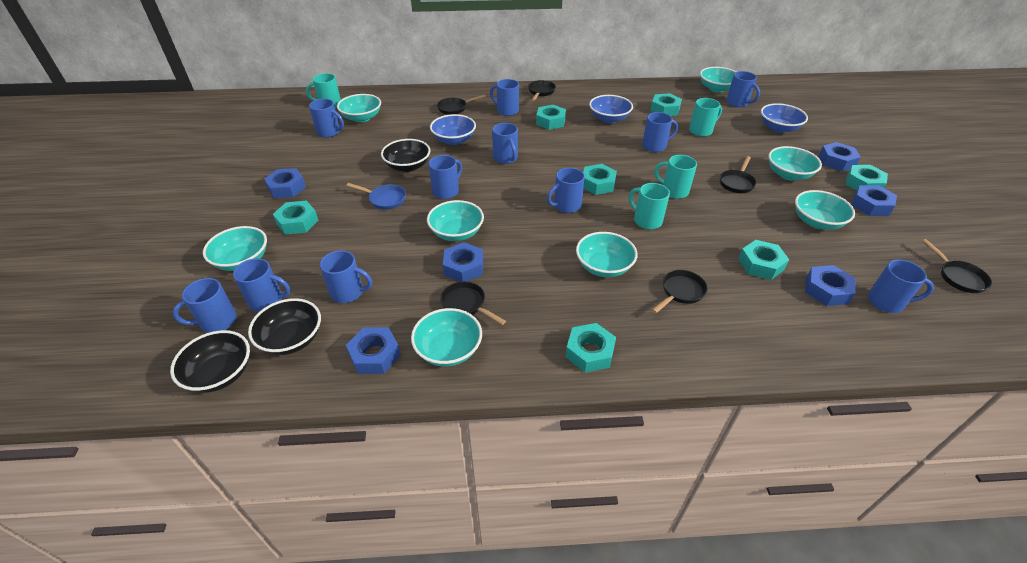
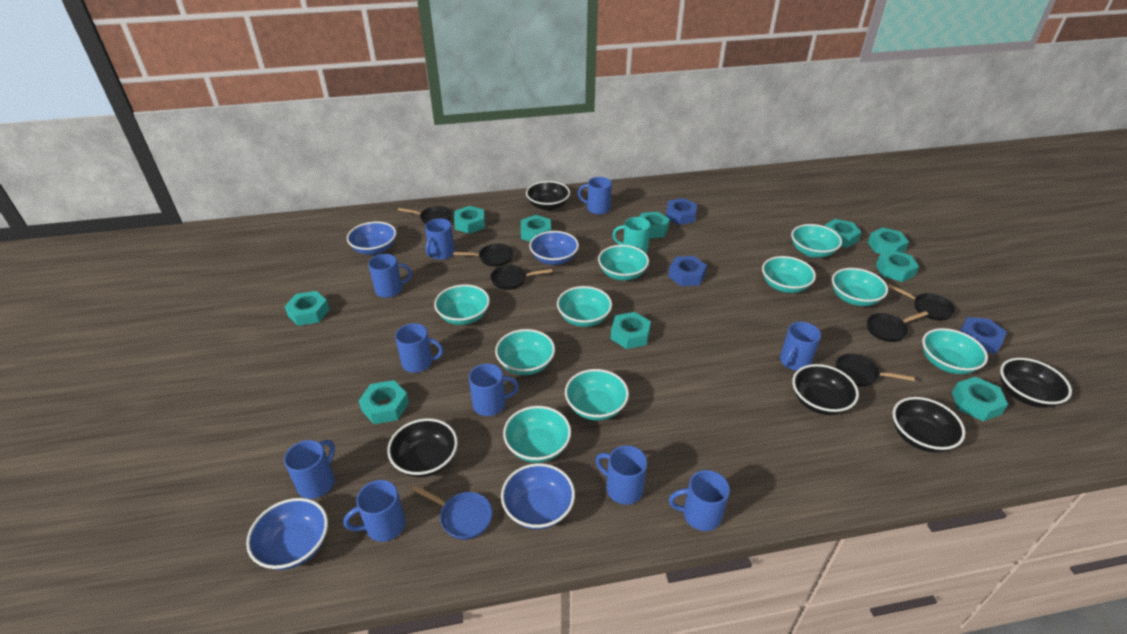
black bowl: 3 -> 5
blue bowl: 3 -> 4
blue mug: 11 -> 10
blue nut: 6 -> 3
turquoise bowl: 8 -> 10
turquoise mug: 4 -> 1
turquoise nut: 7 -> 10

